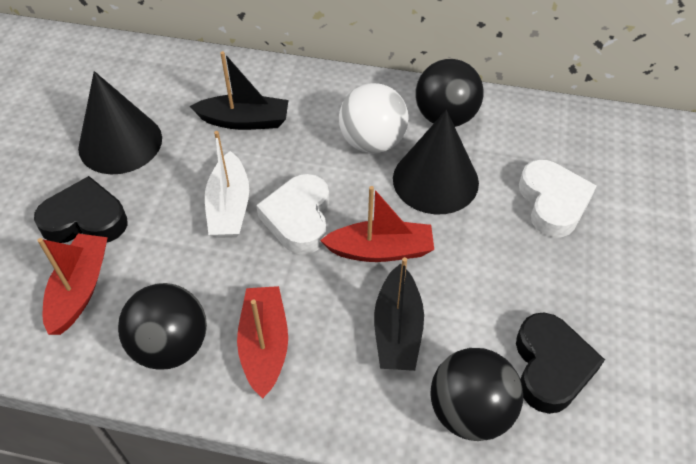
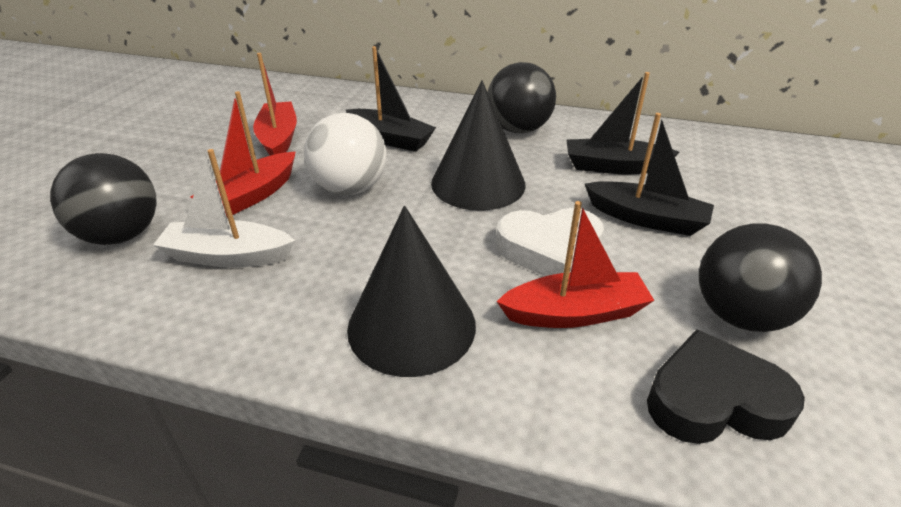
black boat: 2 -> 3
black heart: 2 -> 1
white heart: 2 -> 1

